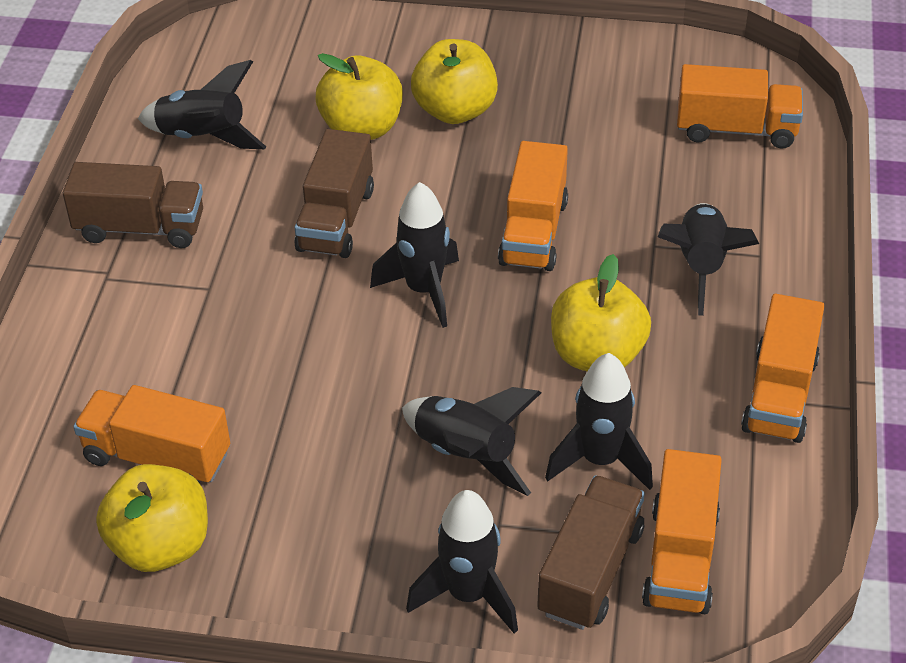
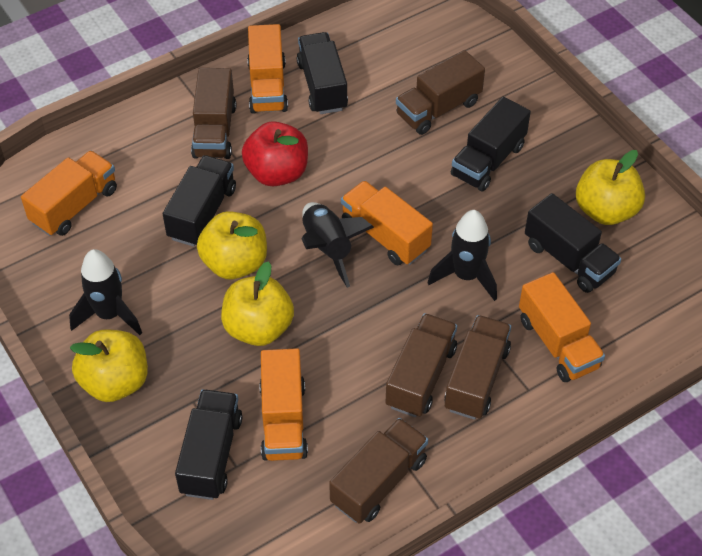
black rocket: 6 -> 3
black truck: 0 -> 5
brown truck: 3 -> 5
red apple: 0 -> 1

